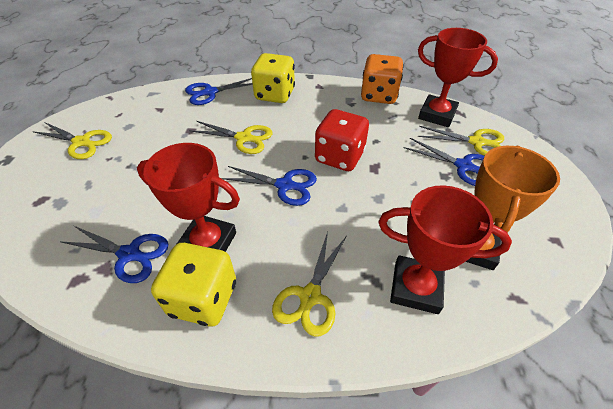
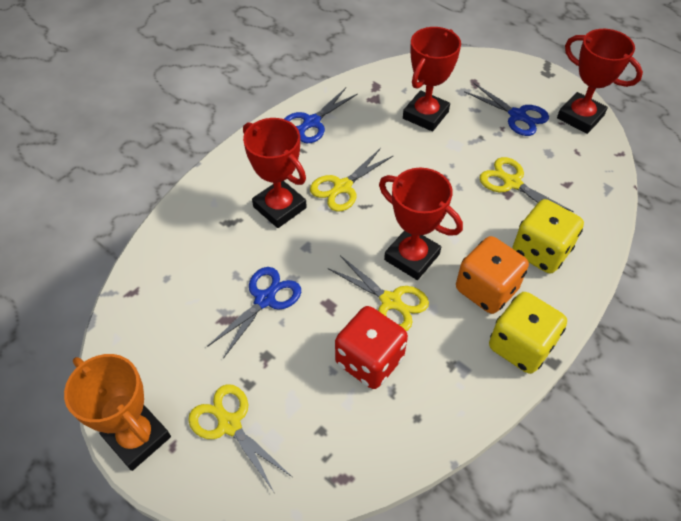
blue scissors: 4 -> 3
red trophy: 3 -> 4

